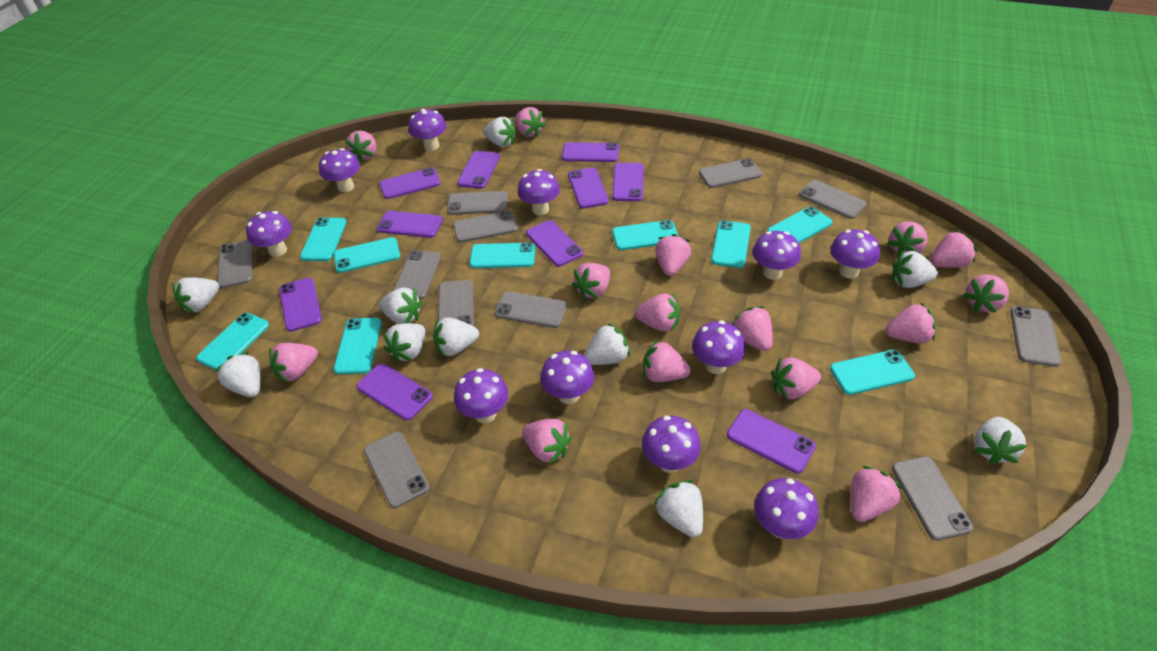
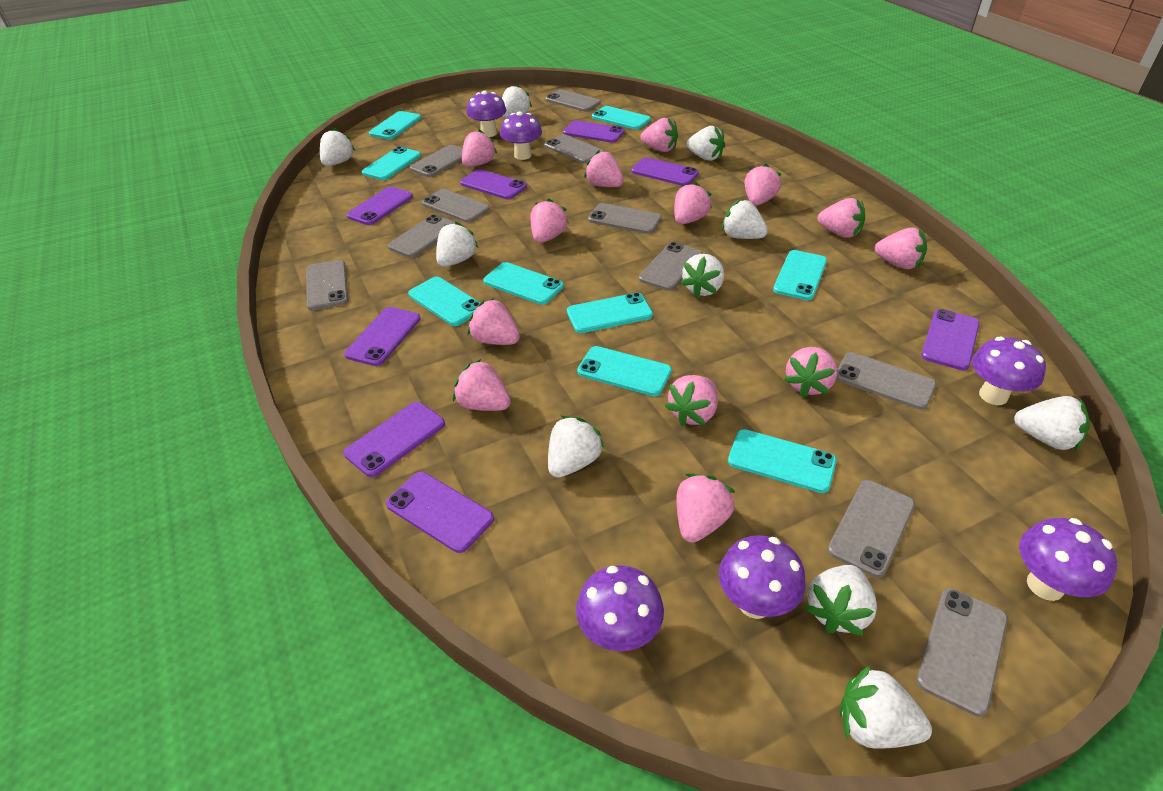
pink strawberry: 15 -> 13
purple mushroom: 11 -> 6
purple phone: 10 -> 8

